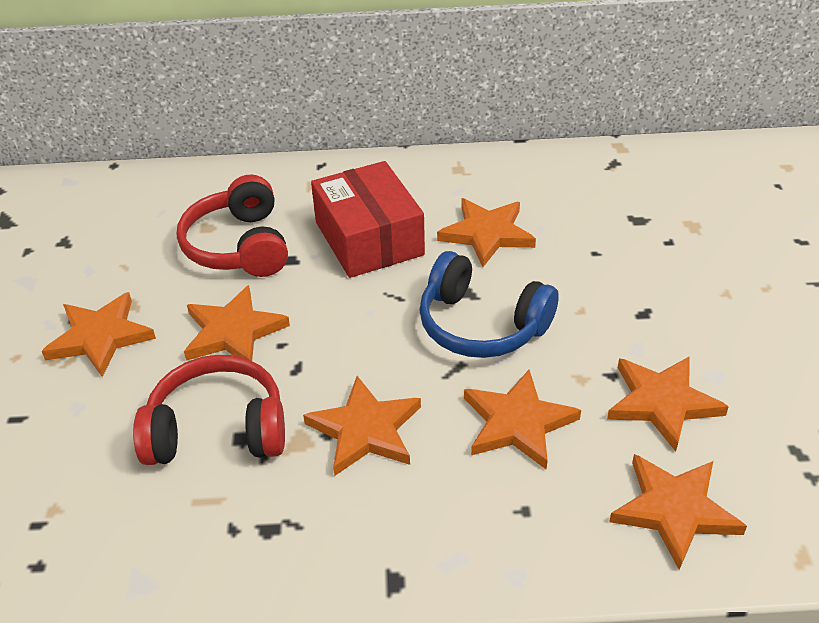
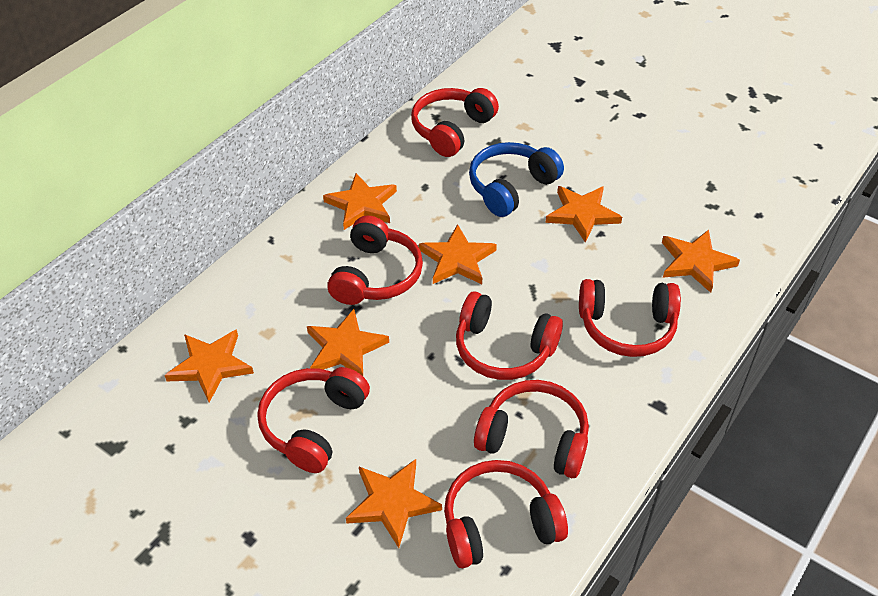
red box: 1 -> 0
red headphones: 2 -> 7

